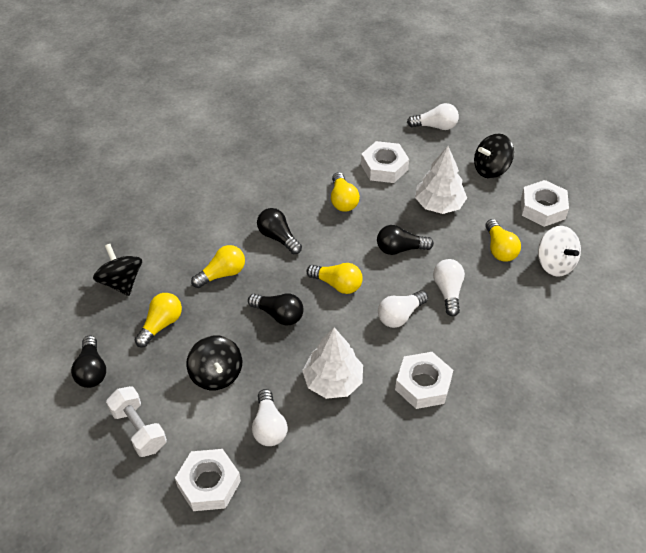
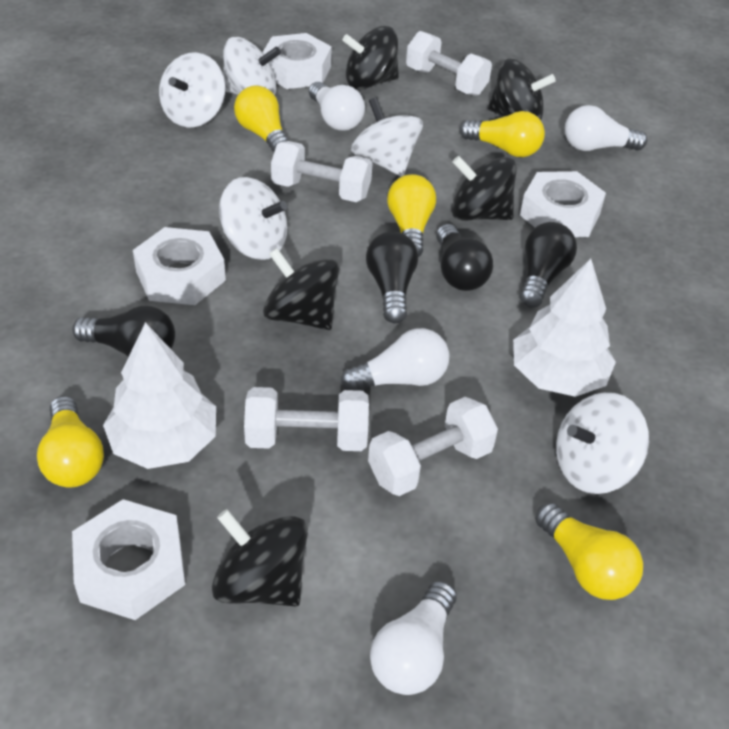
black spinning top: 3 -> 5
white dumbbell: 1 -> 4
white spinning top: 1 -> 5

